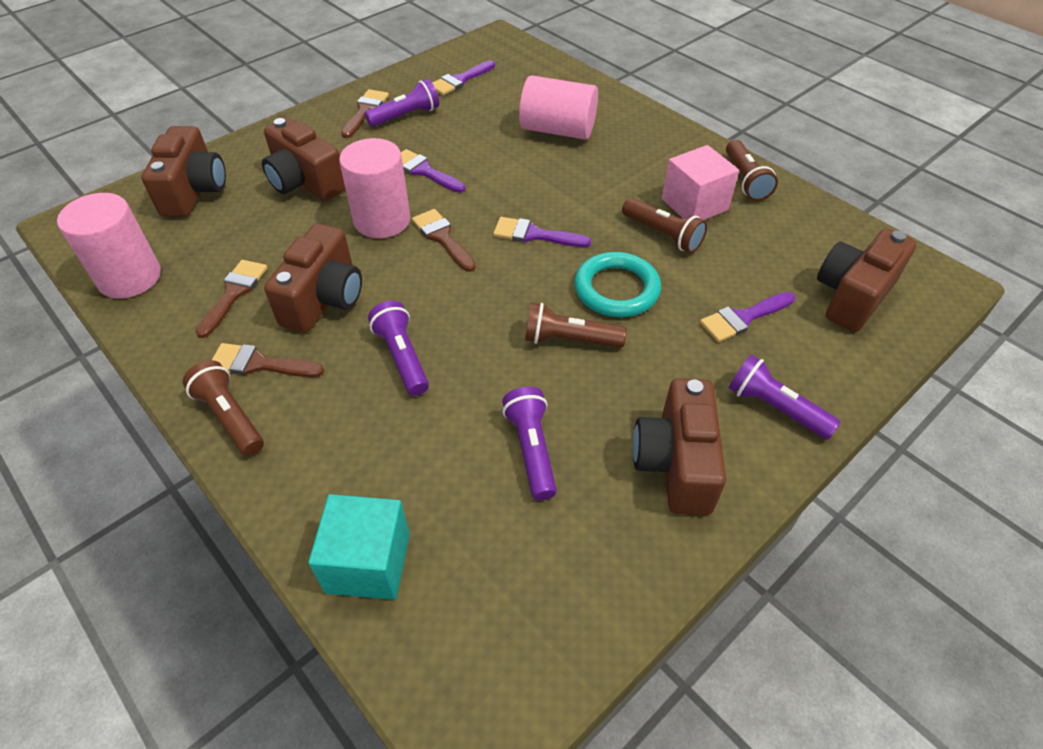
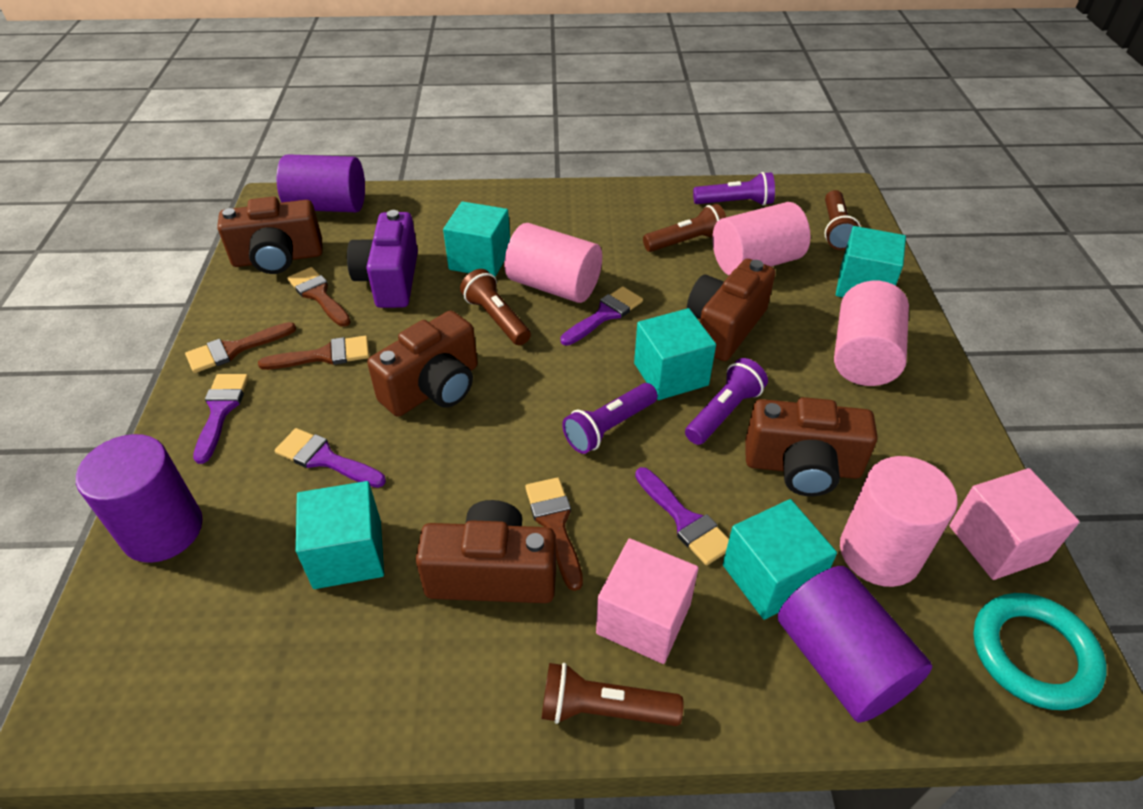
pink cube: 1 -> 2
pink cylinder: 3 -> 4
purple camera: 0 -> 1
purple cylinder: 0 -> 3
purple flashlight: 4 -> 3
turquoise cube: 1 -> 5

